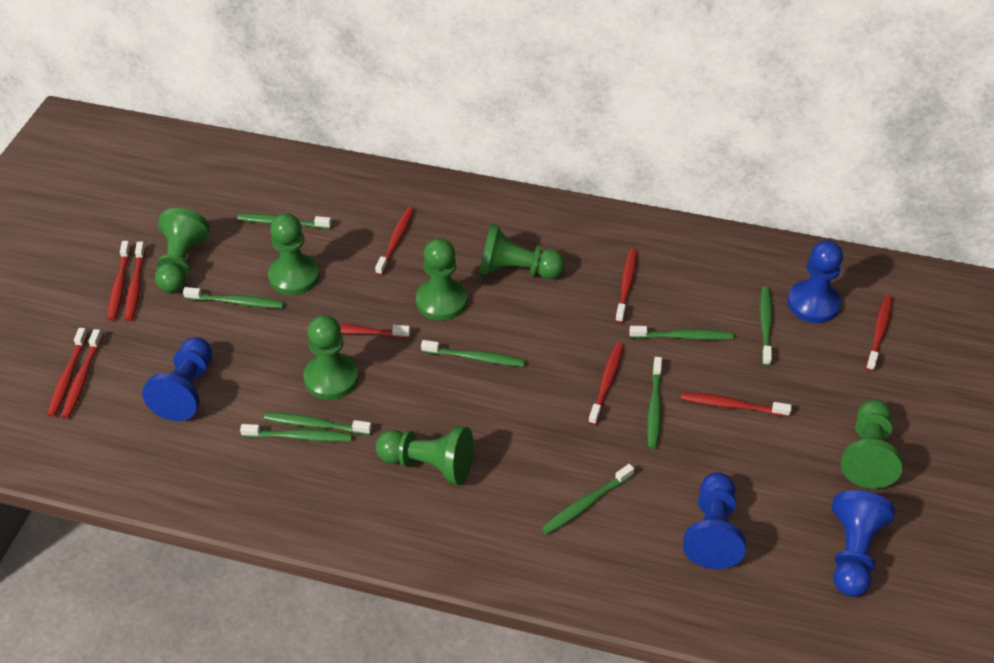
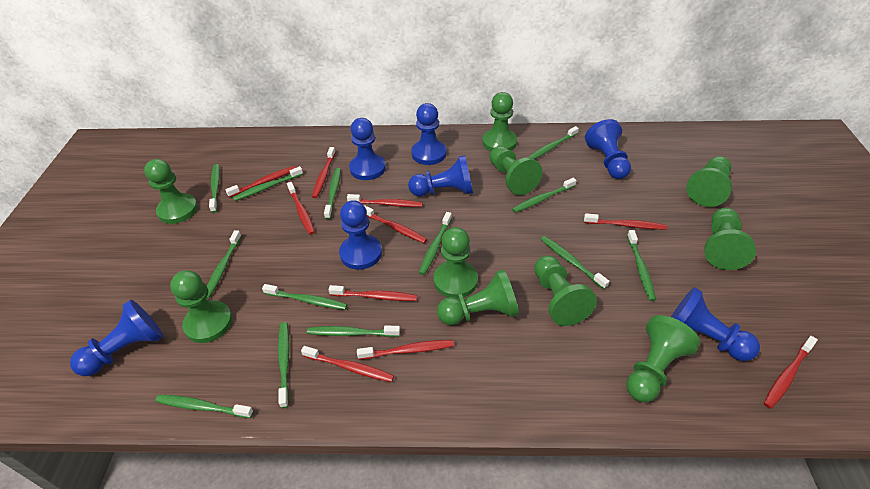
blue pawn: 4 -> 7
green pawn: 7 -> 10
green toothbrush: 9 -> 13

